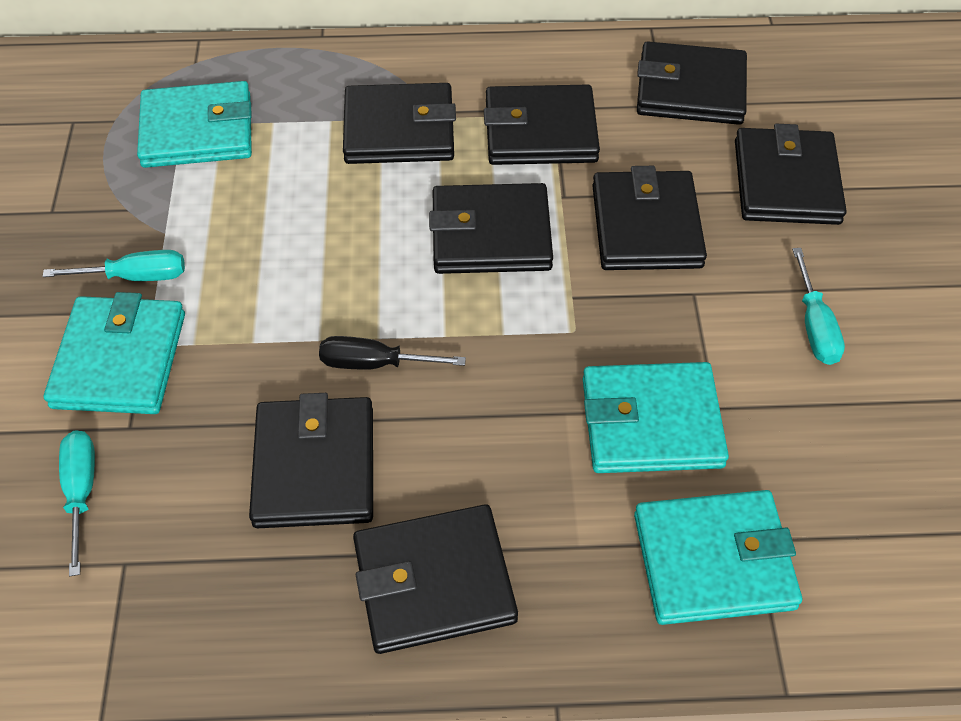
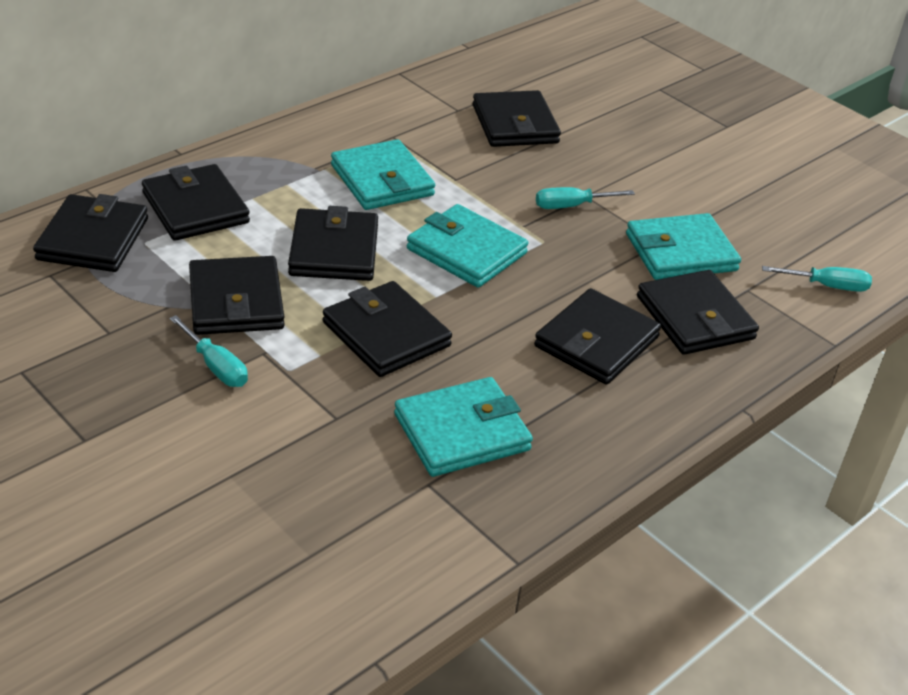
black screwdriver: 1 -> 0

